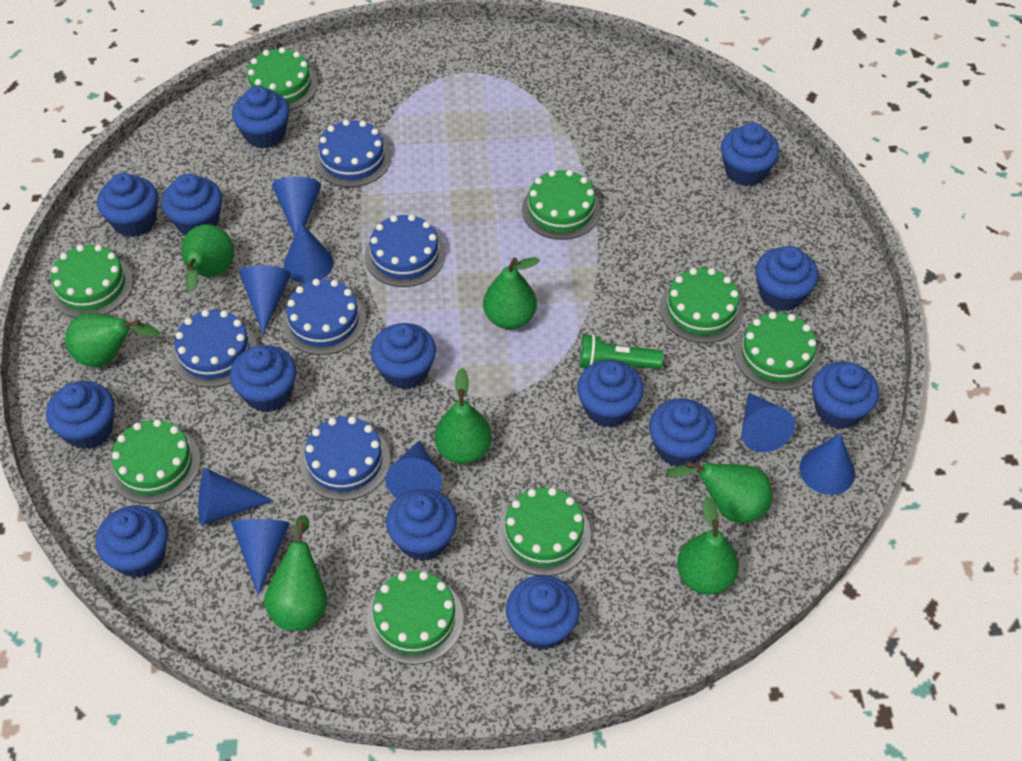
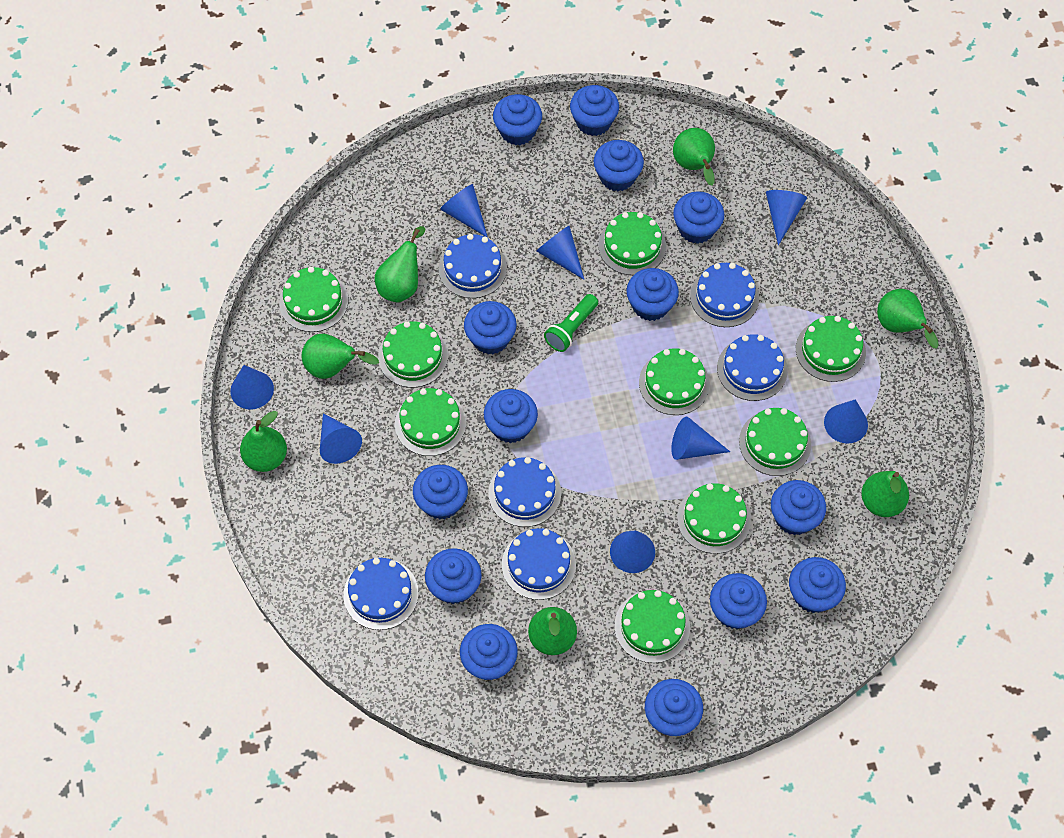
blue cake: 5 -> 6
green cake: 8 -> 9

